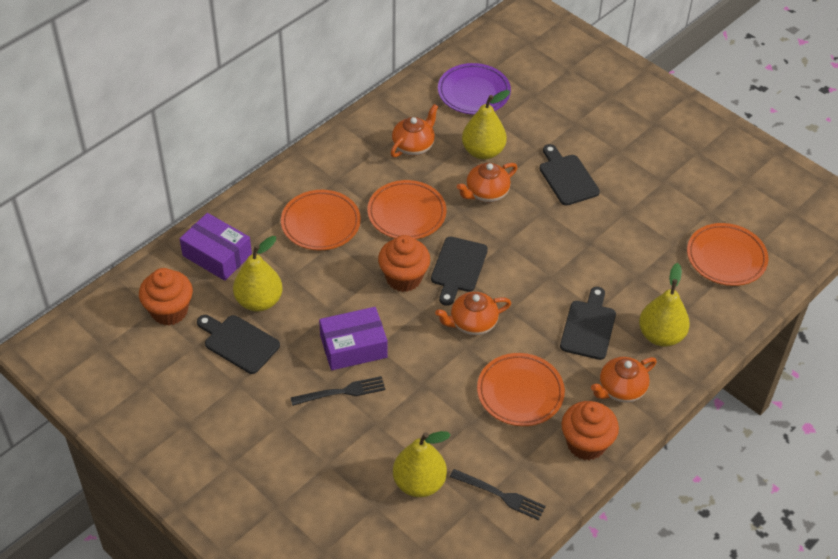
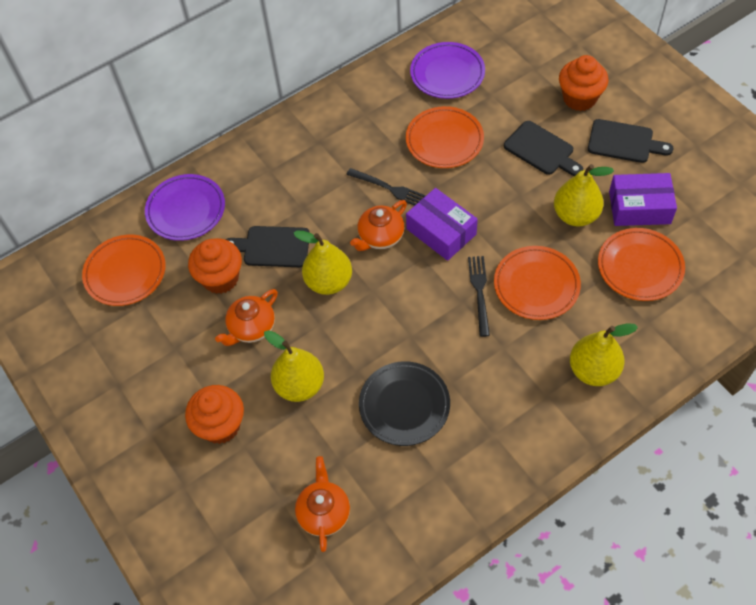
black cutting board: 4 -> 3
black plate: 0 -> 1
orange teapot: 4 -> 3
purple plate: 1 -> 2

